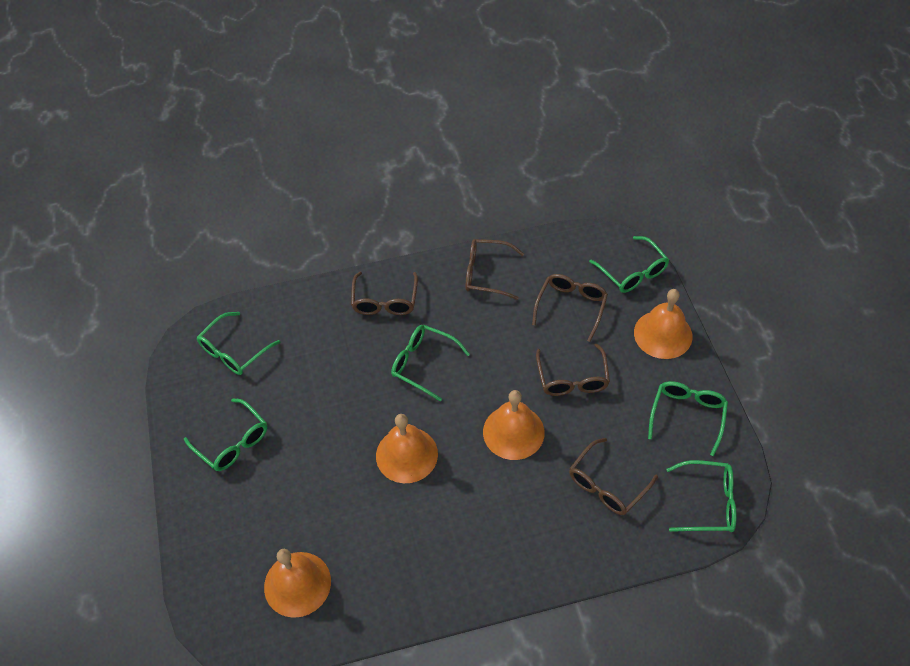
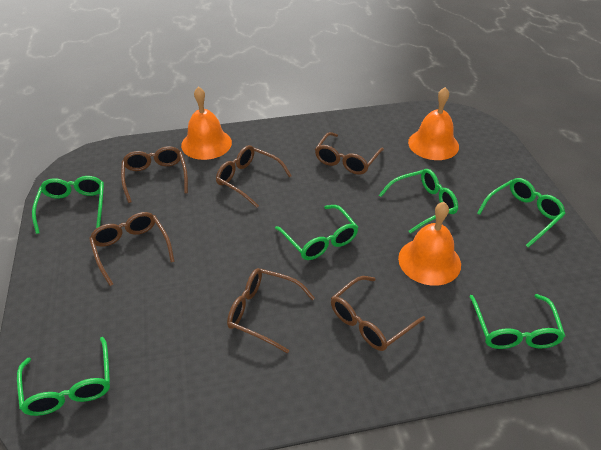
brown glasses: 5 -> 6
orange bell: 4 -> 3

